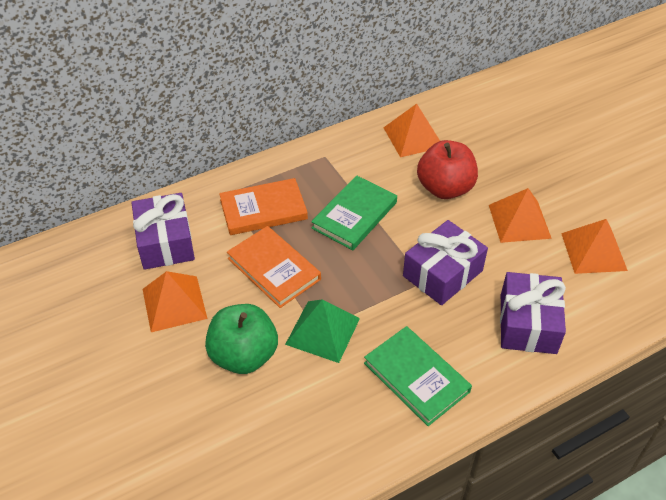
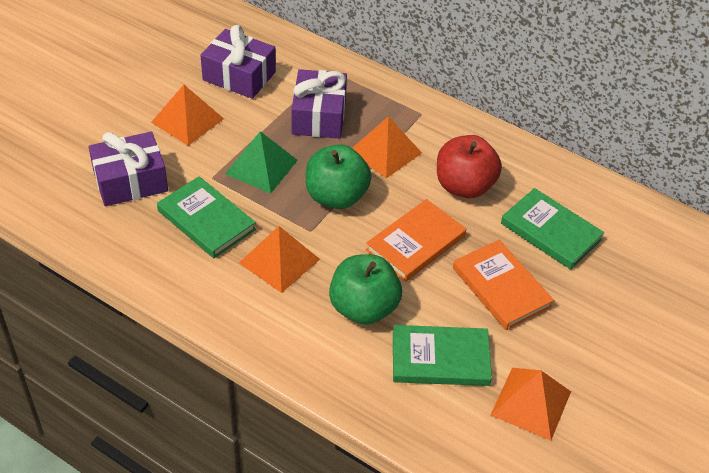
green apple: 1 -> 2
green book: 2 -> 3

